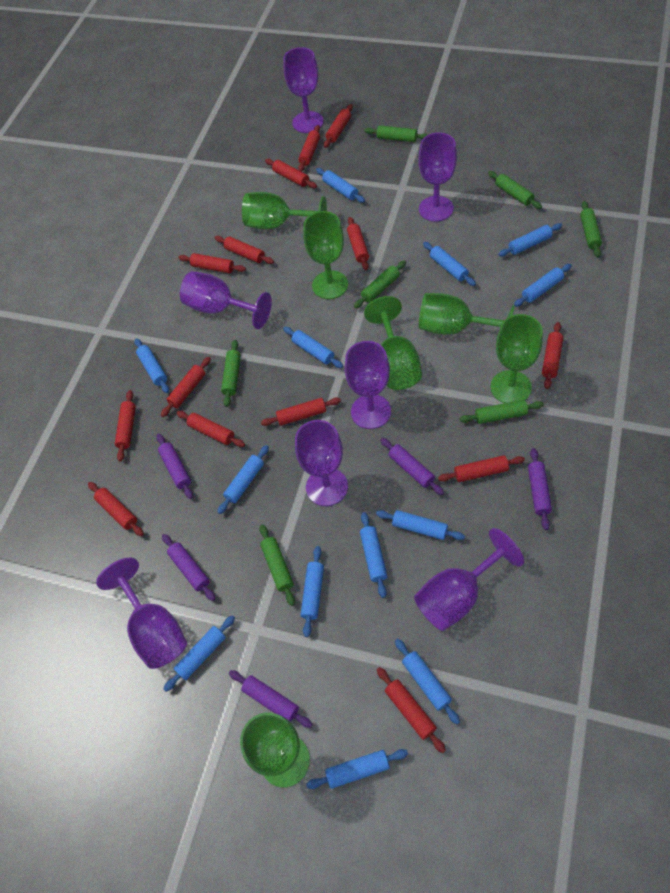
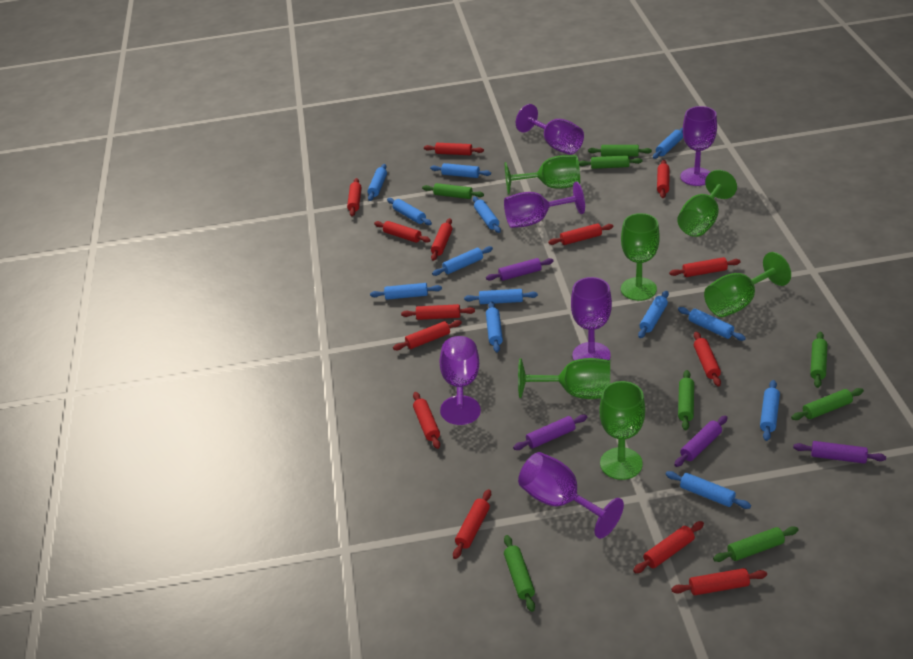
green rolling pin: 7 -> 8
purple goblet: 7 -> 6
purple rolling pin: 5 -> 4

